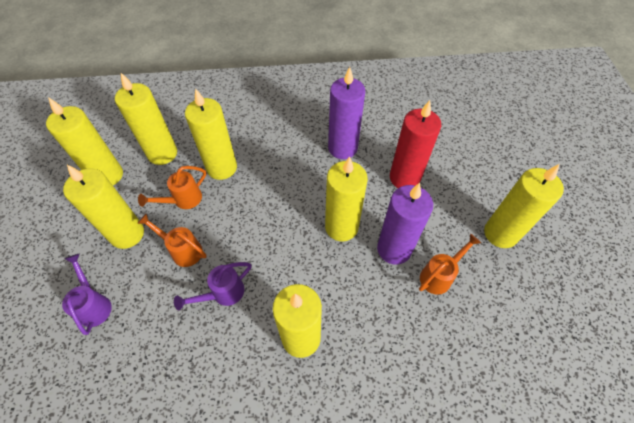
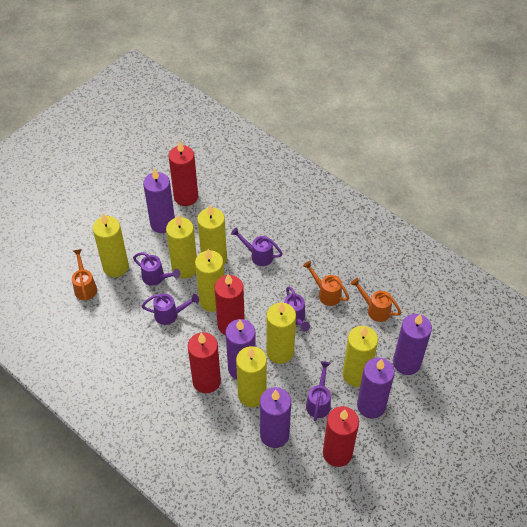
purple candle: 2 -> 5
purple watering can: 2 -> 5
red candle: 1 -> 4

